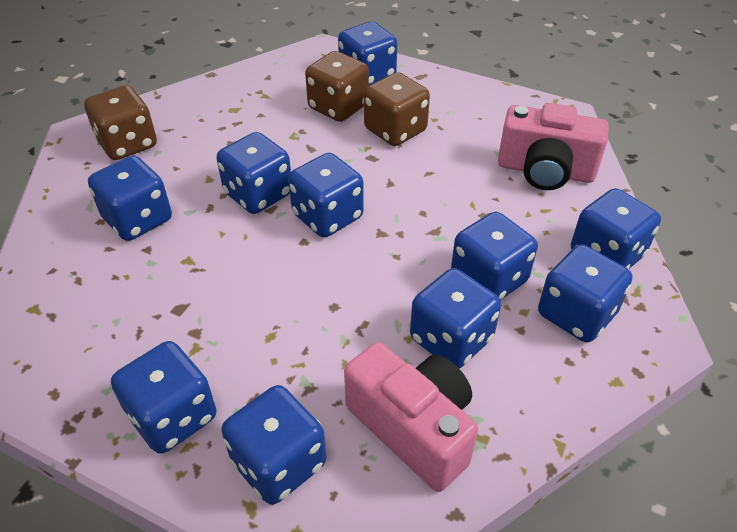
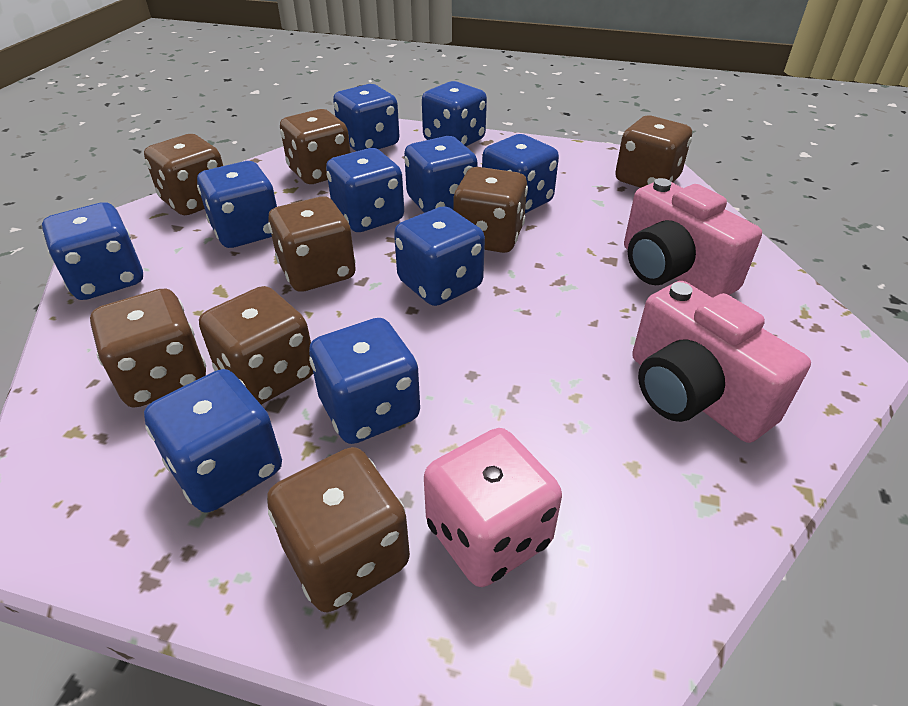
brown dice: 3 -> 8
pink dice: 0 -> 1

